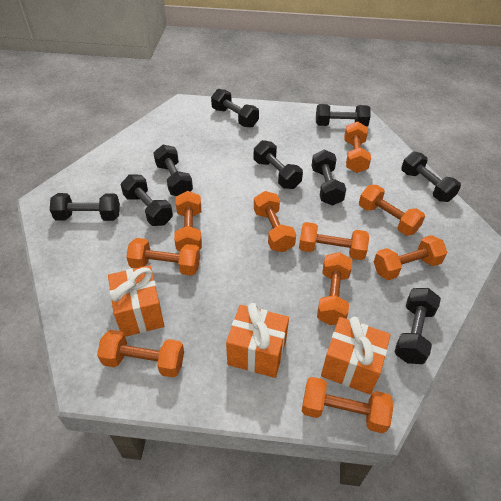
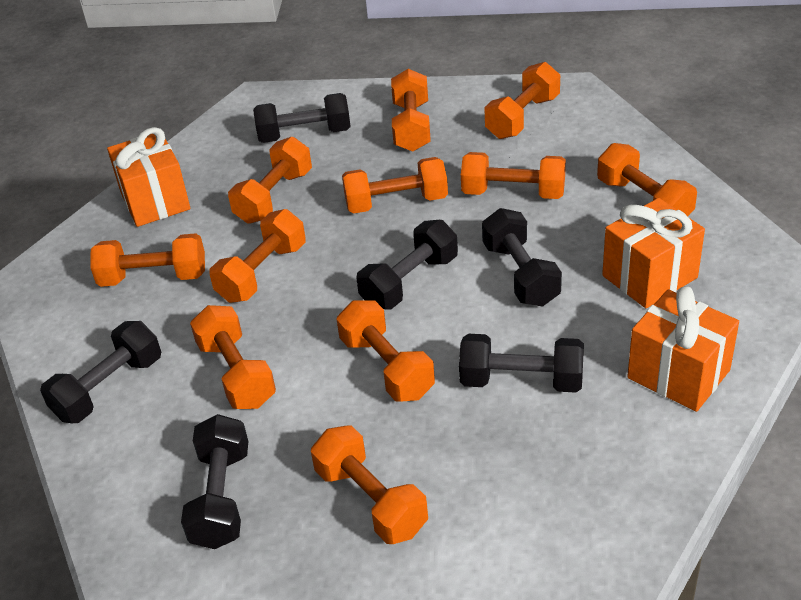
black dumbbell: 9 -> 6
orange dumbbell: 10 -> 11

